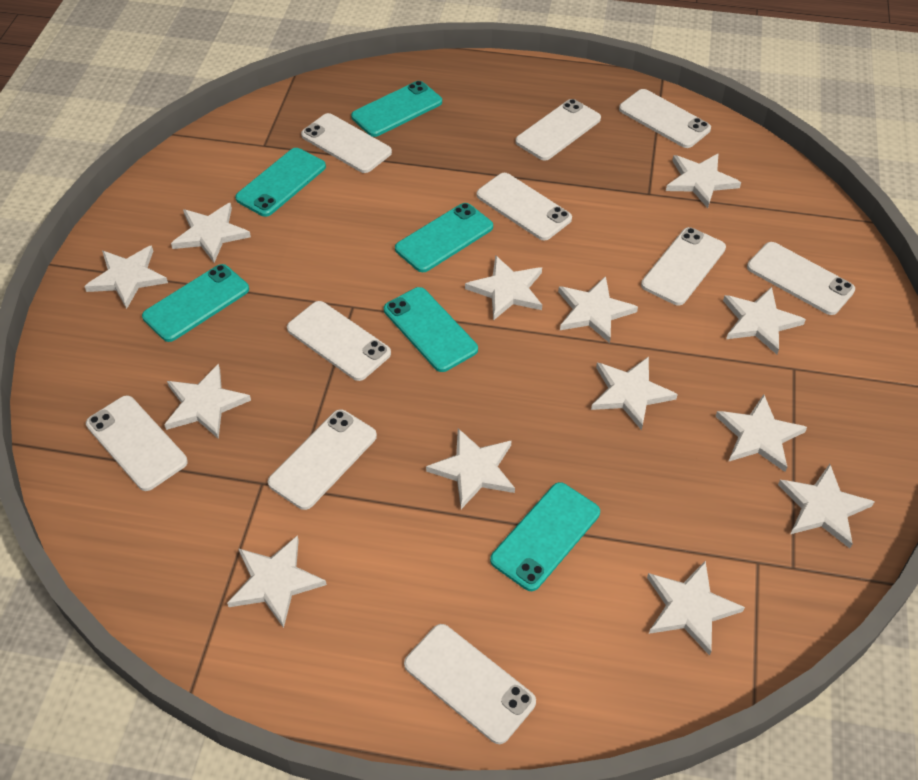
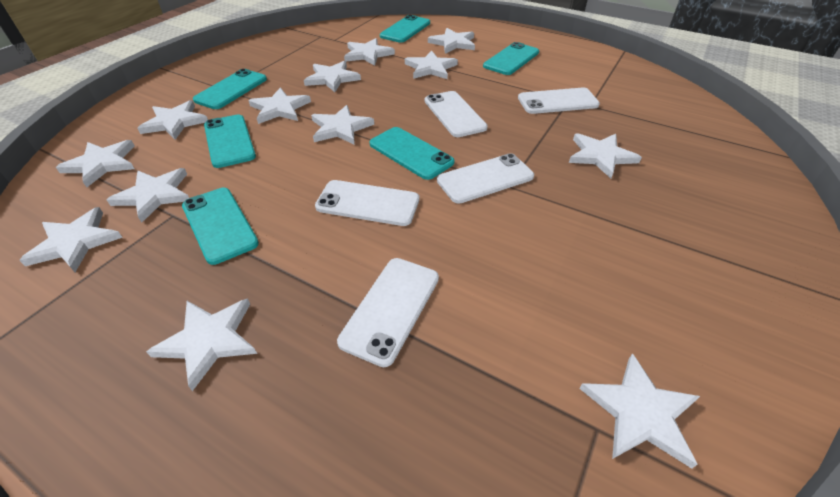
white phone: 10 -> 5

